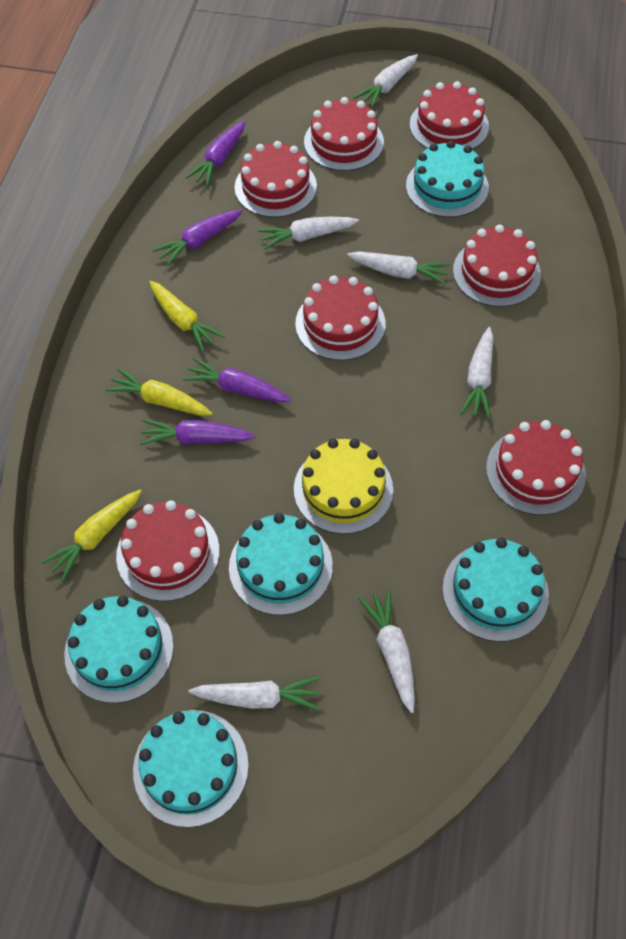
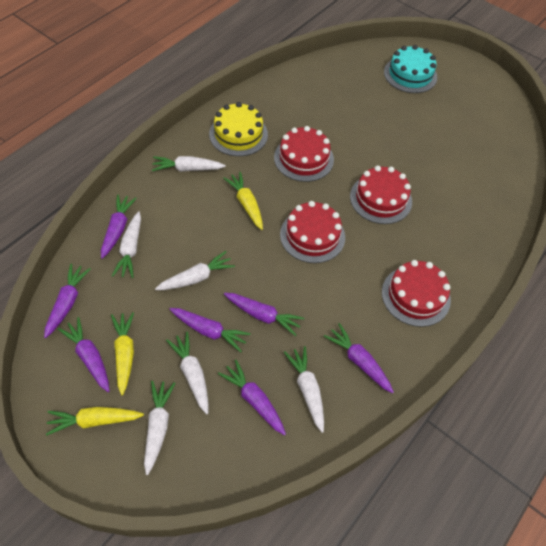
purple carrot: 4 -> 7
red cake: 7 -> 4
turquoise cake: 5 -> 1

